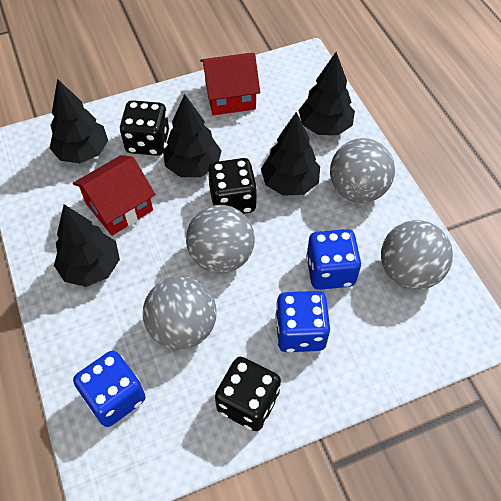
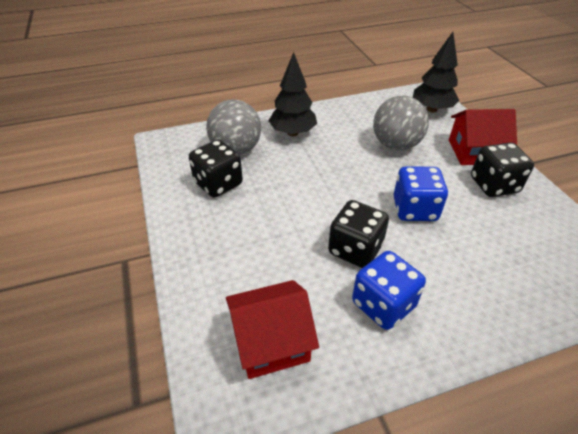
black tree: 5 -> 2
blue dice: 3 -> 2
grey ball: 4 -> 2

